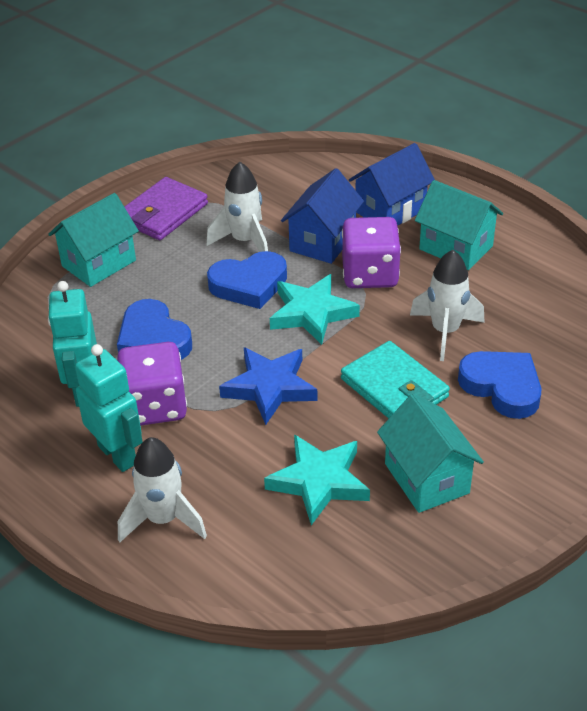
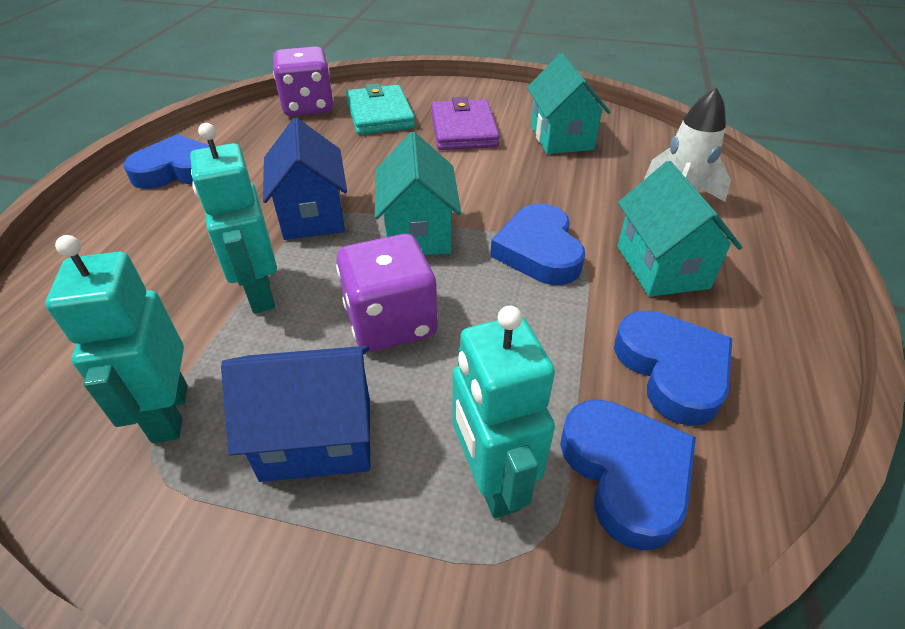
blue heart: 3 -> 4
blue star: 1 -> 0
turquoise robot: 2 -> 3
turquoise star: 2 -> 0
white rocket: 3 -> 1

